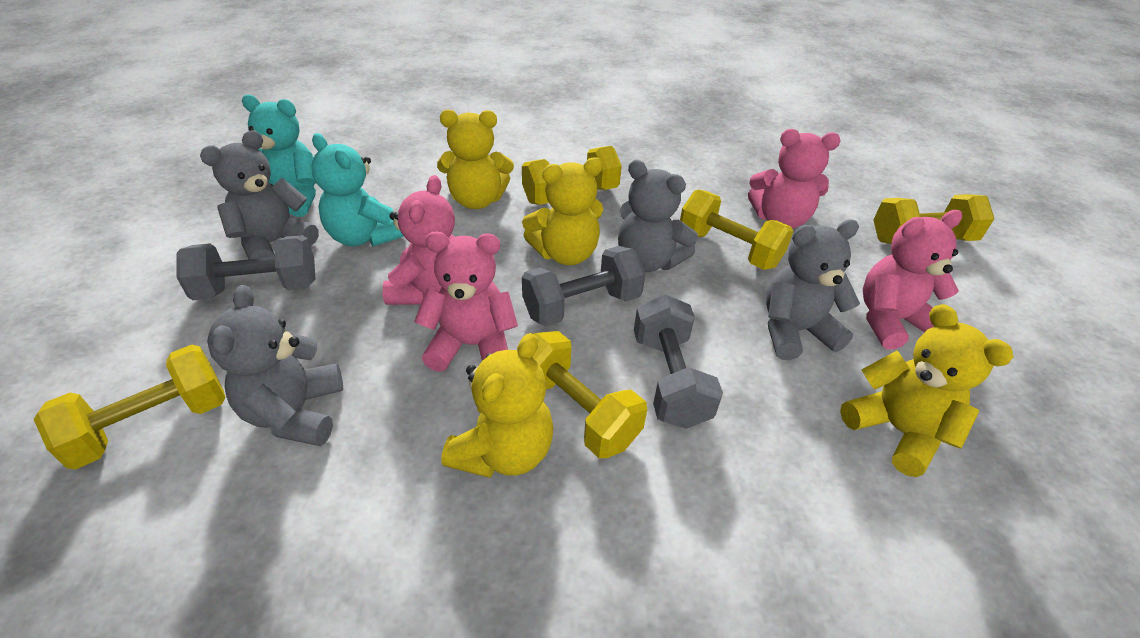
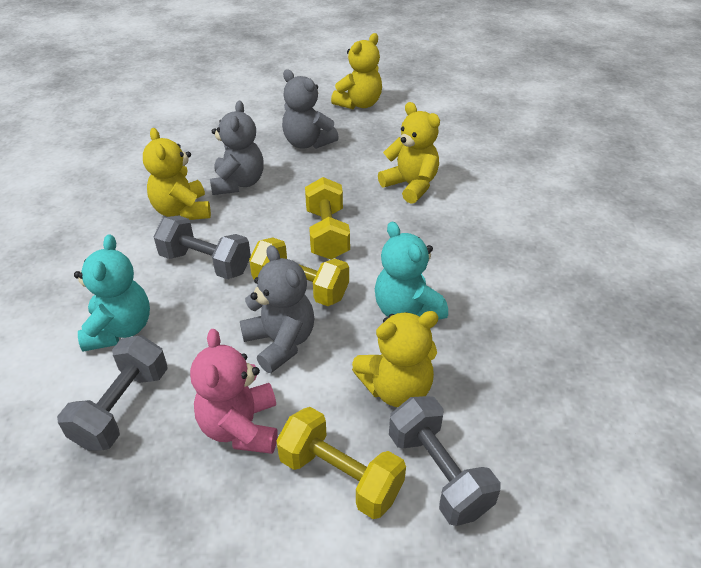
grey teddy bear: 4 -> 3
pink teddy bear: 4 -> 1
yellow dumbbell: 5 -> 3

